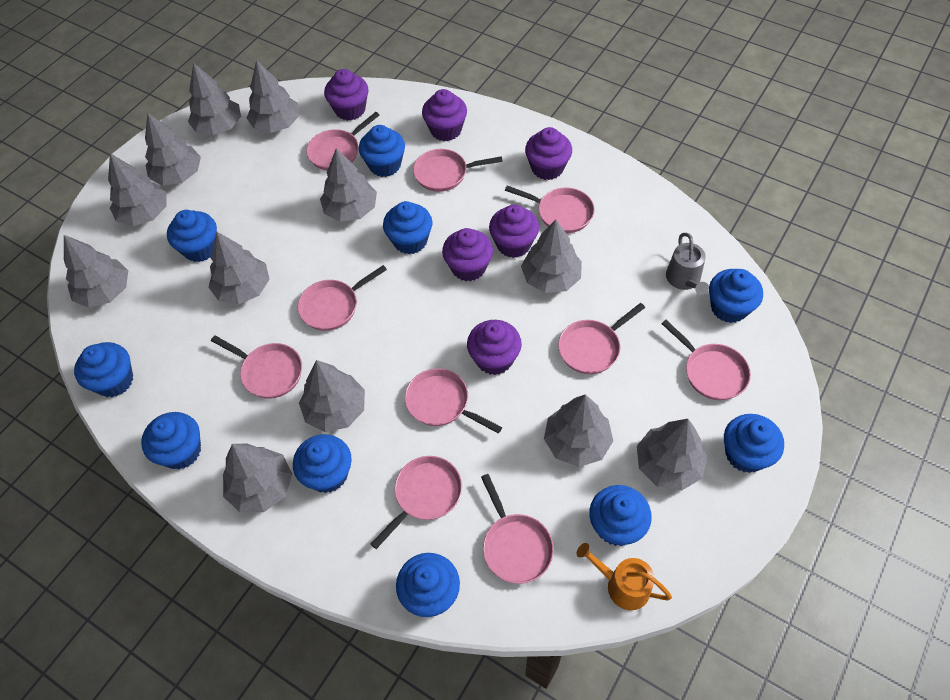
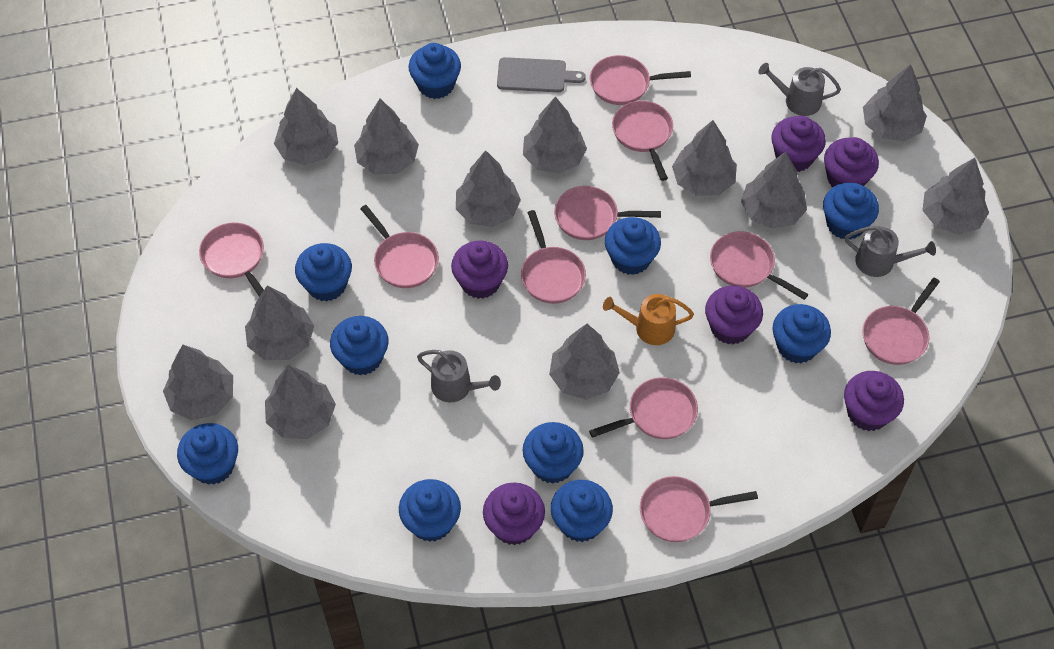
grey cutting board: 0 -> 1
grey watering can: 1 -> 3

